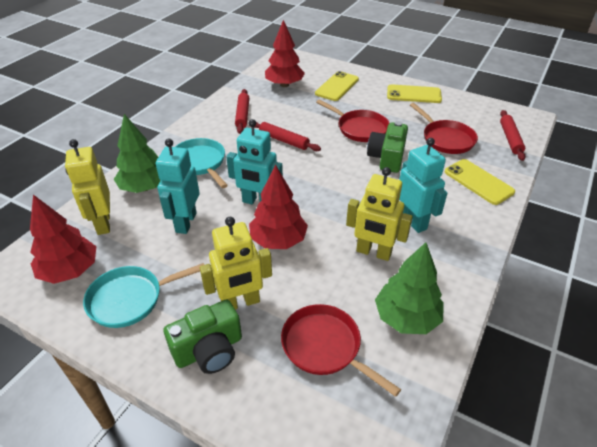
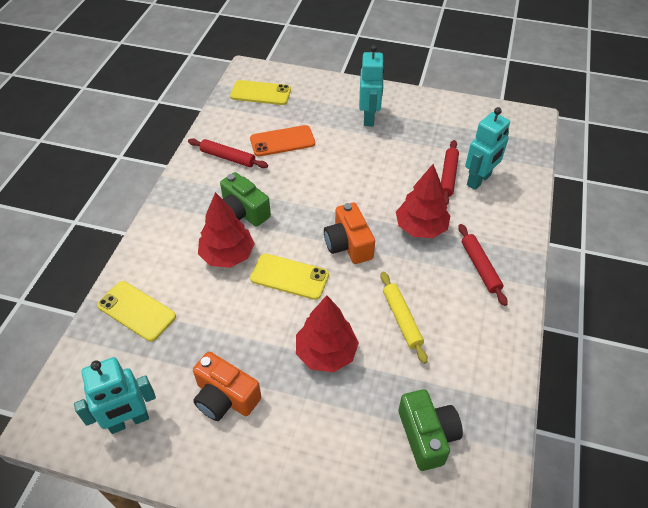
green tree: 2 -> 0
orange camera: 0 -> 2
orange phone: 0 -> 1
red pan: 3 -> 0
turquoise pan: 2 -> 0
yellow robot: 3 -> 0
yellow rolling pin: 0 -> 1

